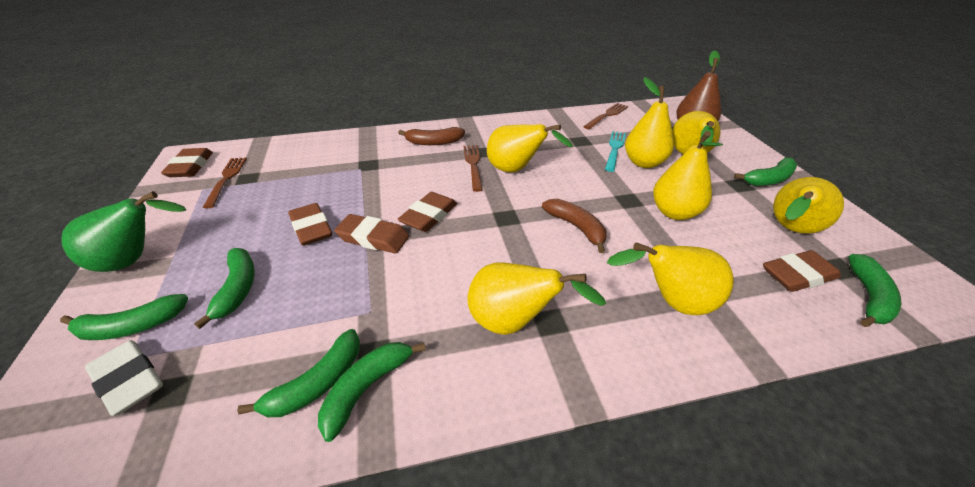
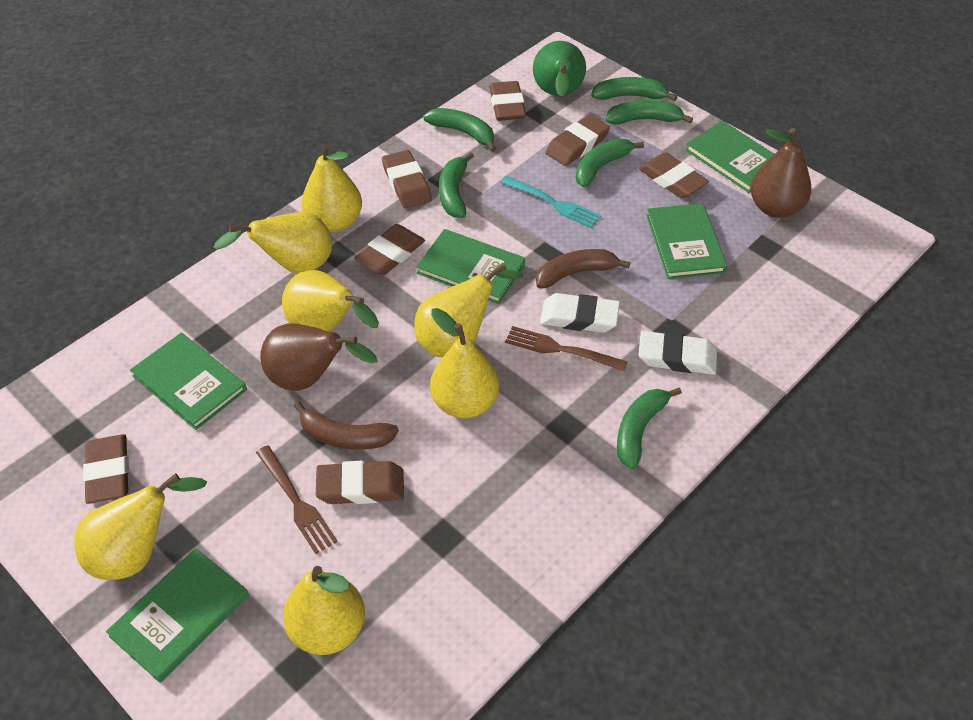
brown eraser: 5 -> 7
brown fork: 3 -> 2
brown pear: 1 -> 2
green book: 0 -> 5
white eraser: 1 -> 2

